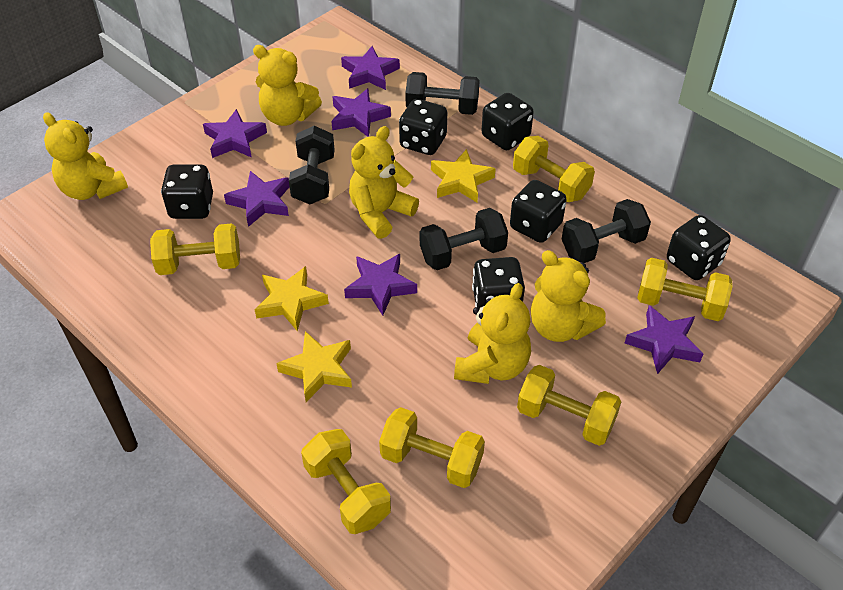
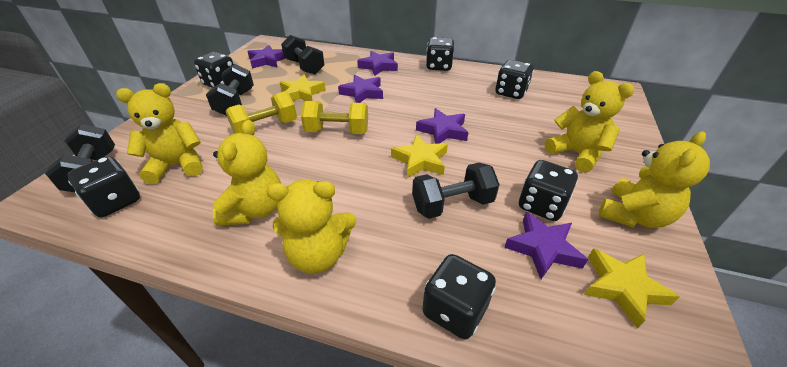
purple star: 6 -> 5
yellow dumbbell: 6 -> 2

